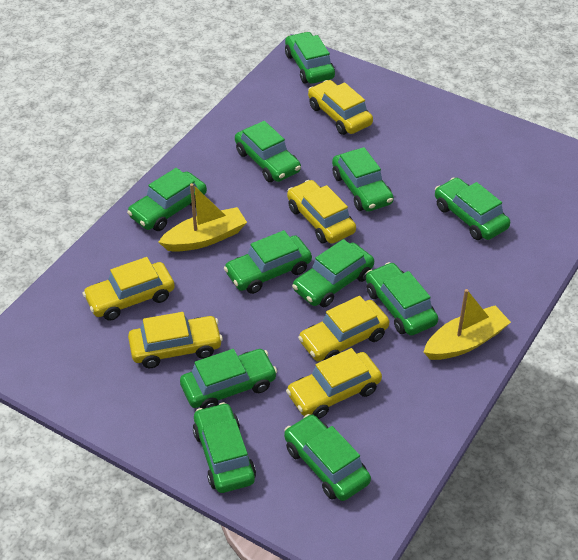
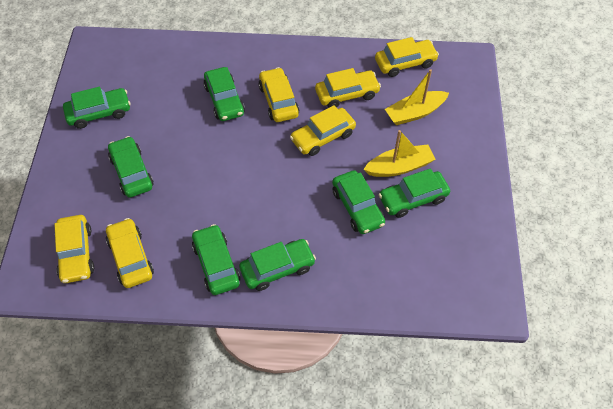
green car: 11 -> 7

